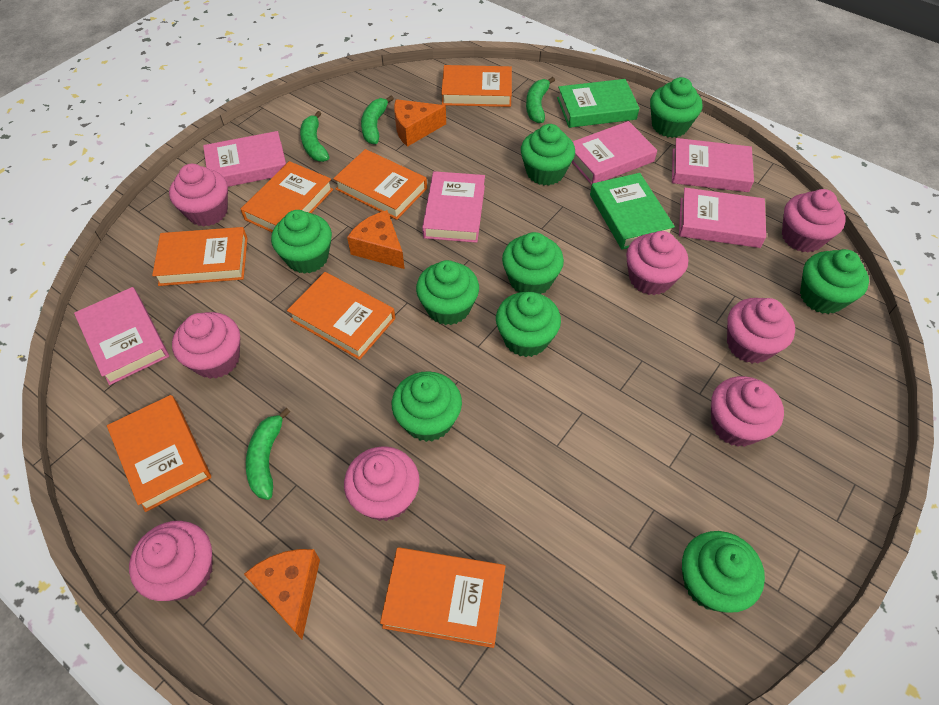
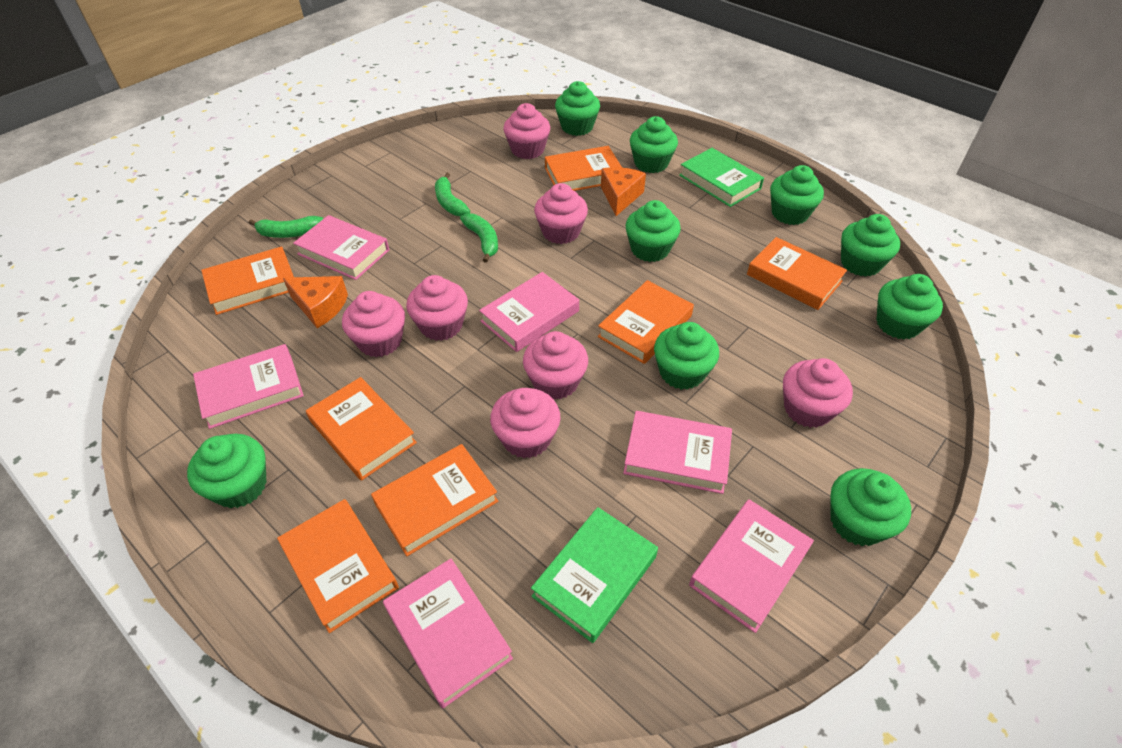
green banana: 4 -> 3
orange cheese: 3 -> 2
pink cupcake: 8 -> 7

